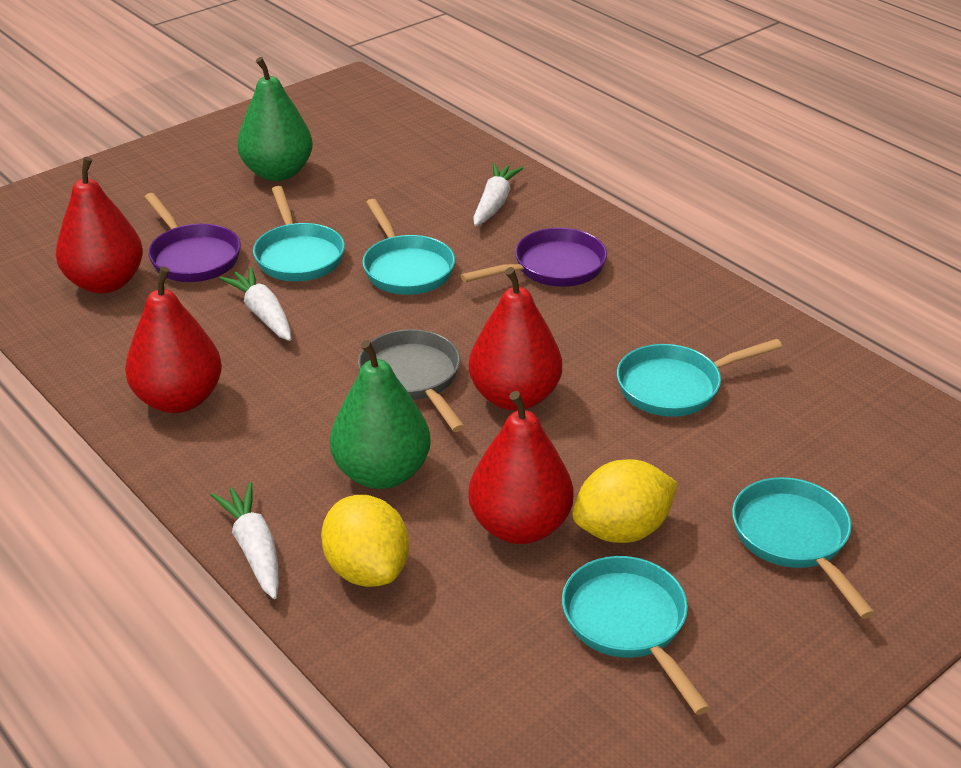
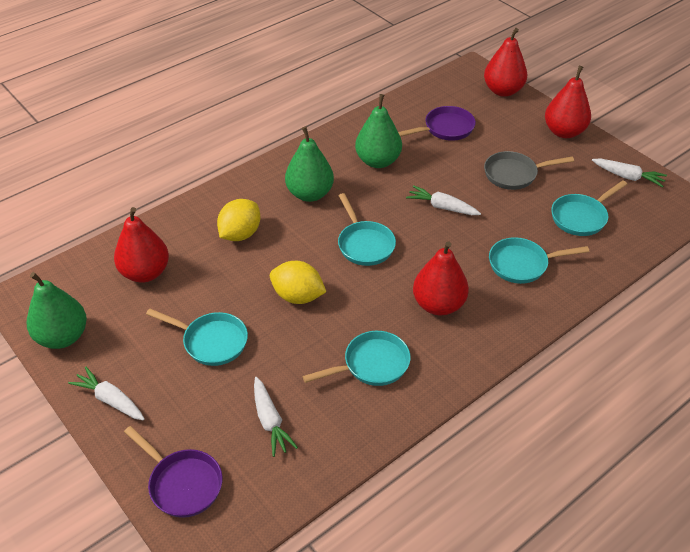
green pear: 2 -> 3
white carrot: 3 -> 4

